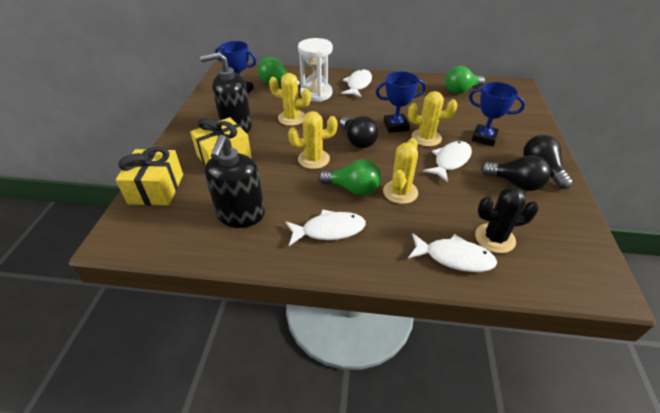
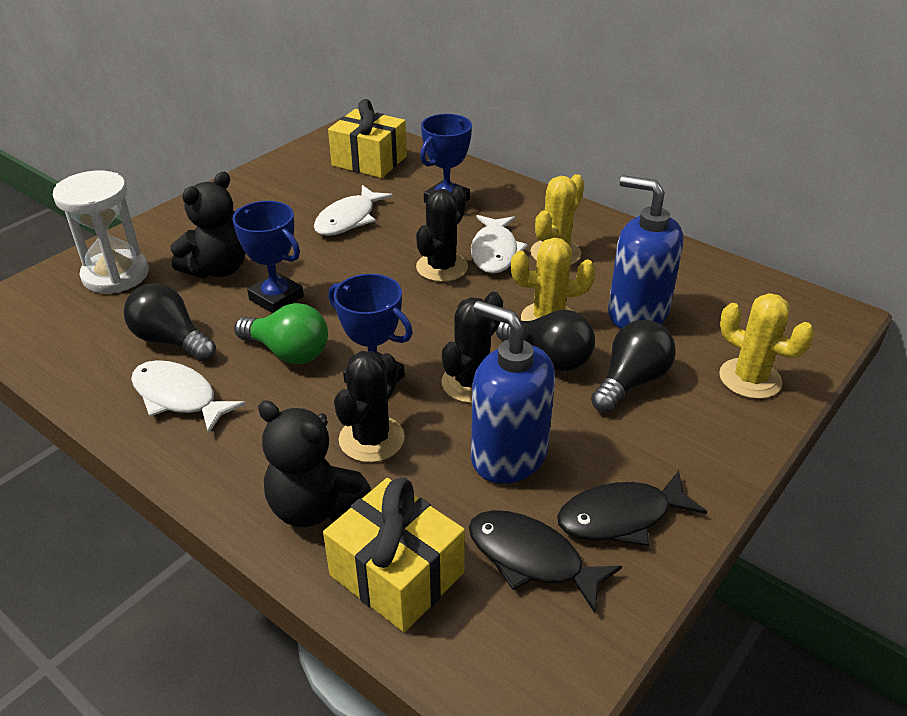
black cactus: 1 -> 3
black fish: 0 -> 2
black soap dispenser: 2 -> 0
black teddy bear: 0 -> 2
blue soap dispenser: 0 -> 2
green light bulb: 3 -> 1
white fish: 4 -> 3
yellow cactus: 4 -> 3

